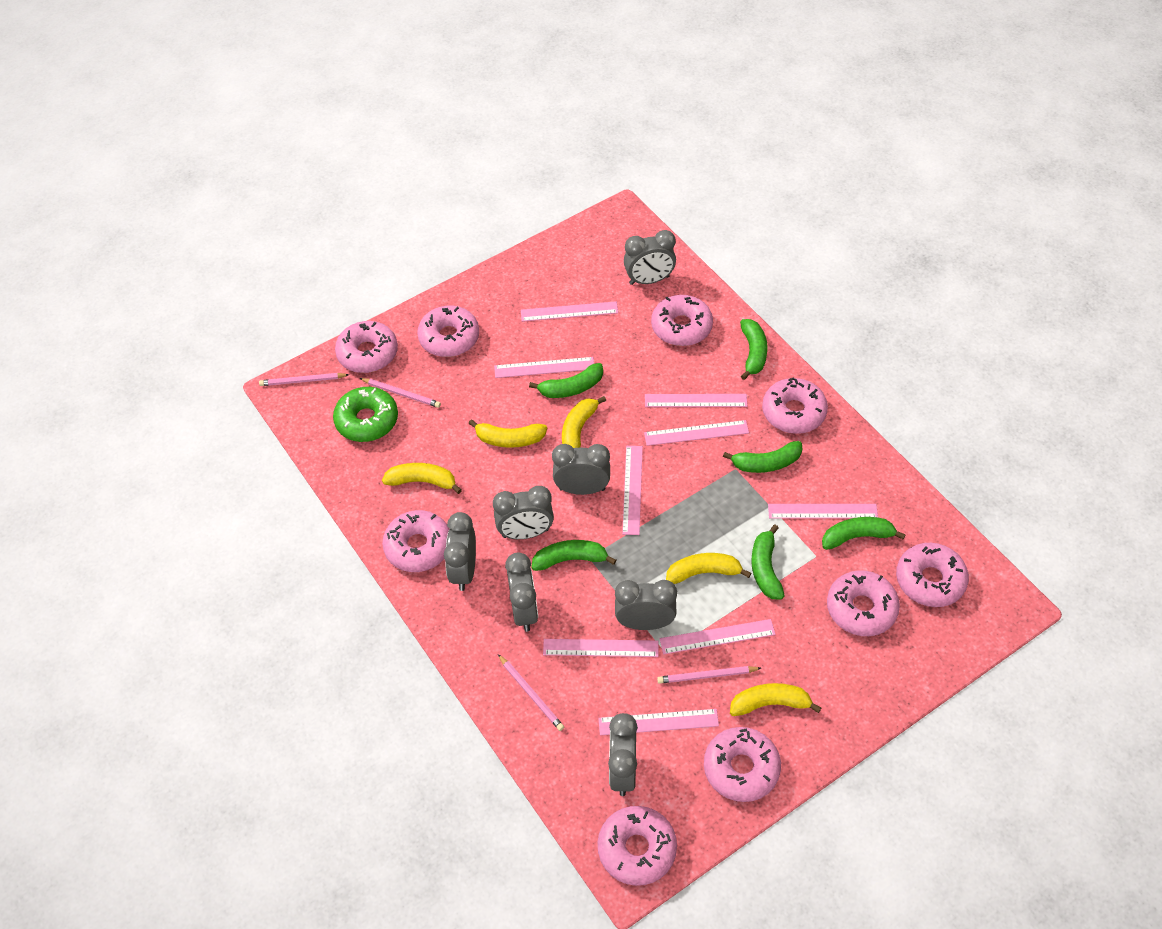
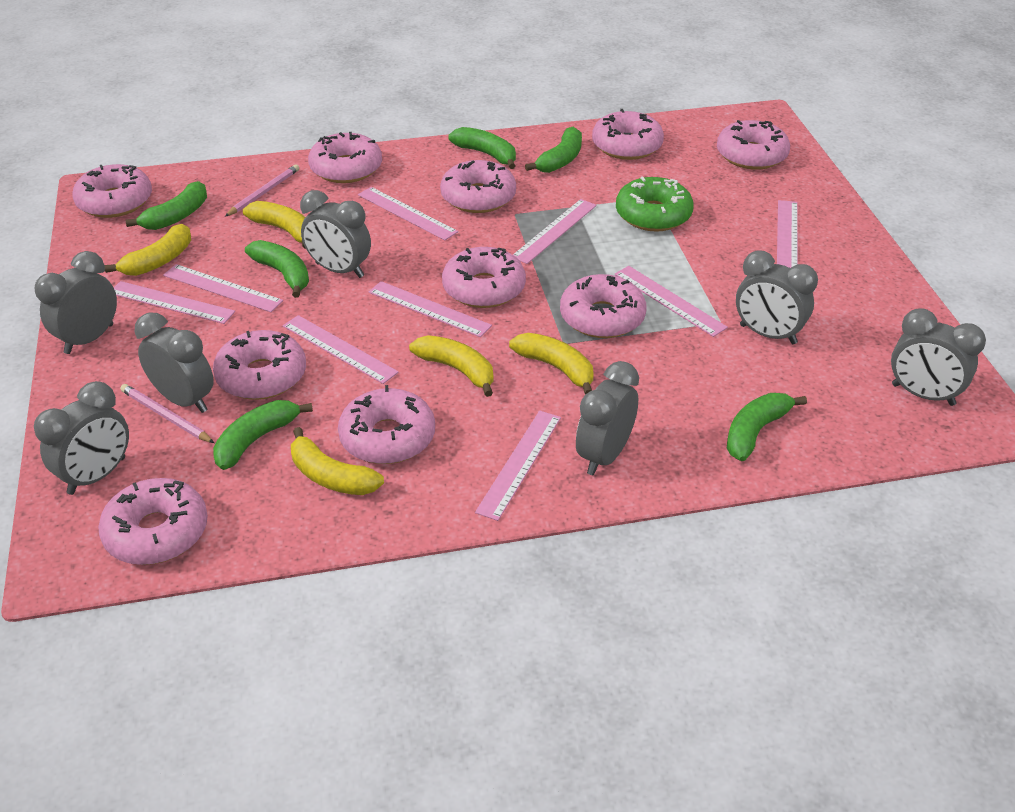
pink donut: 9 -> 10
pink pencil: 4 -> 2

